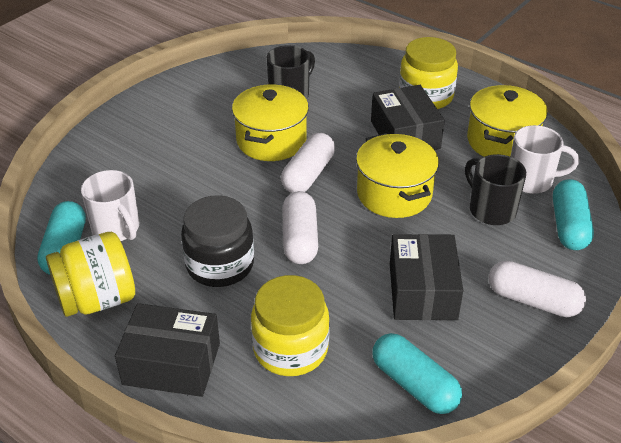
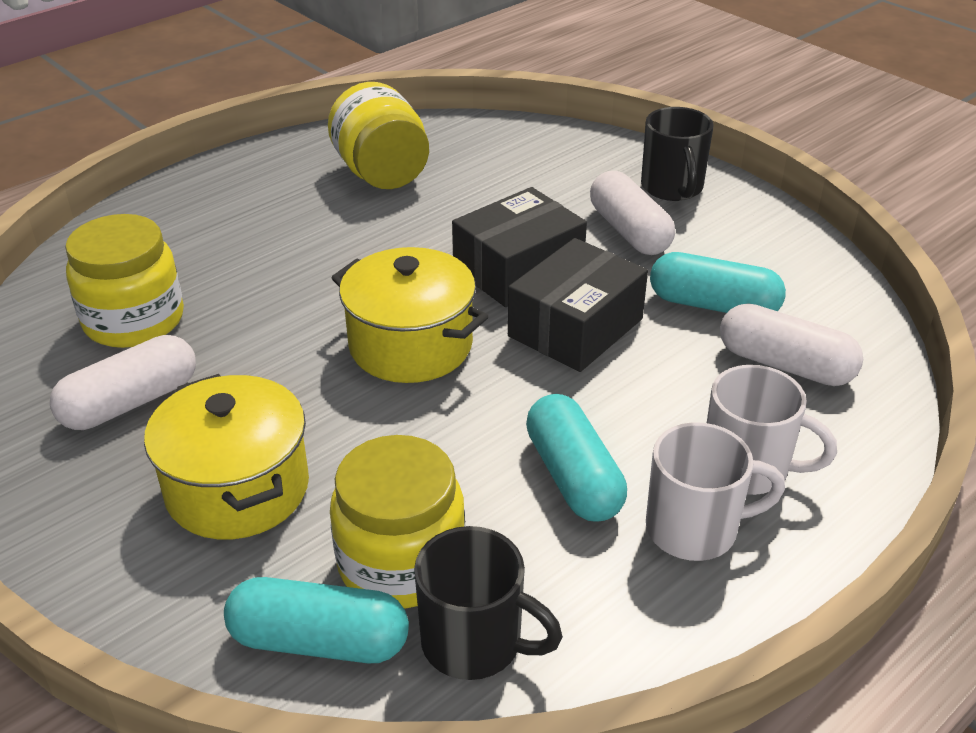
black box: 3 -> 2
black jar: 1 -> 0
yellow pot: 3 -> 2

